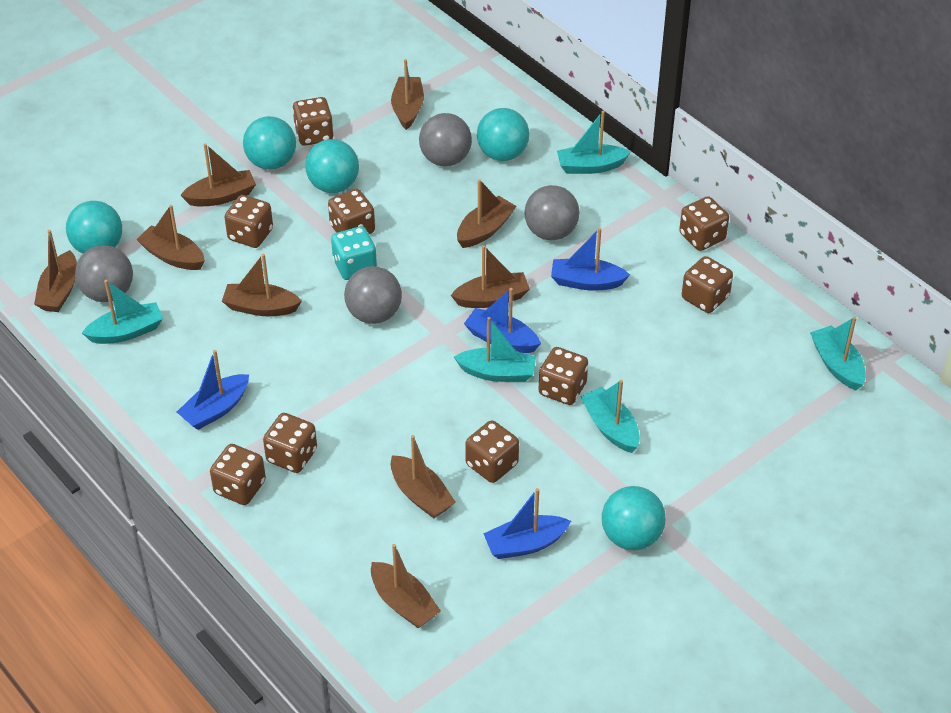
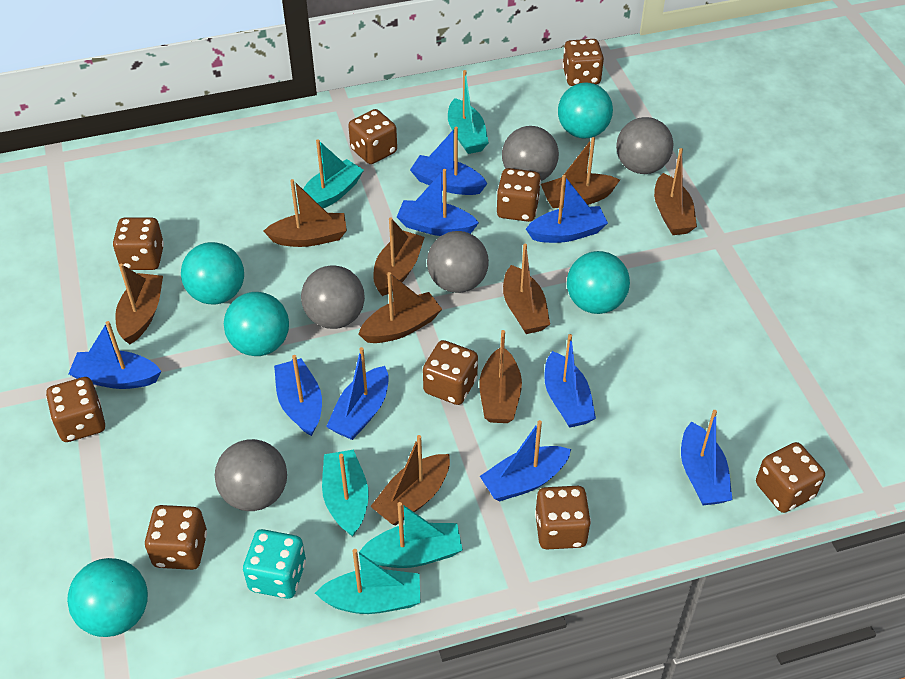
blue boat: 4 -> 9
grey ball: 4 -> 5

